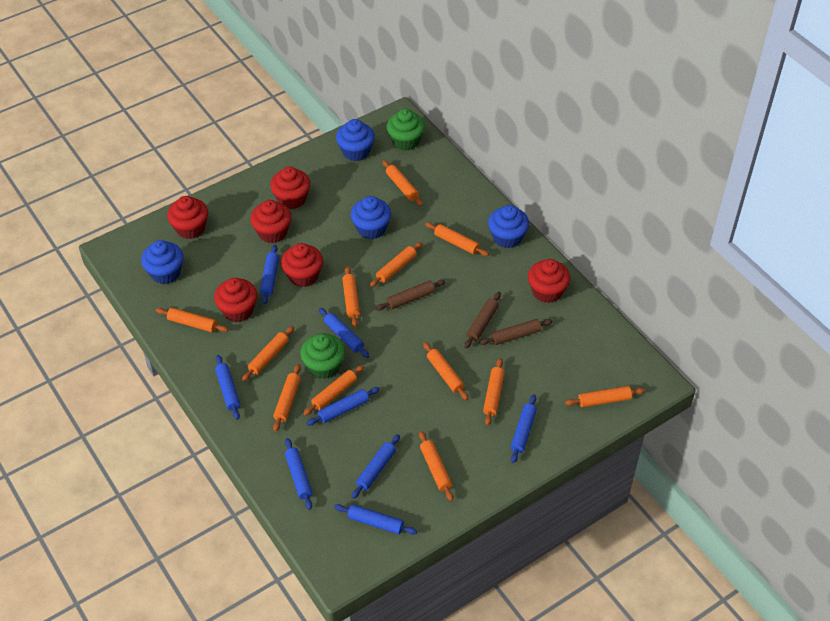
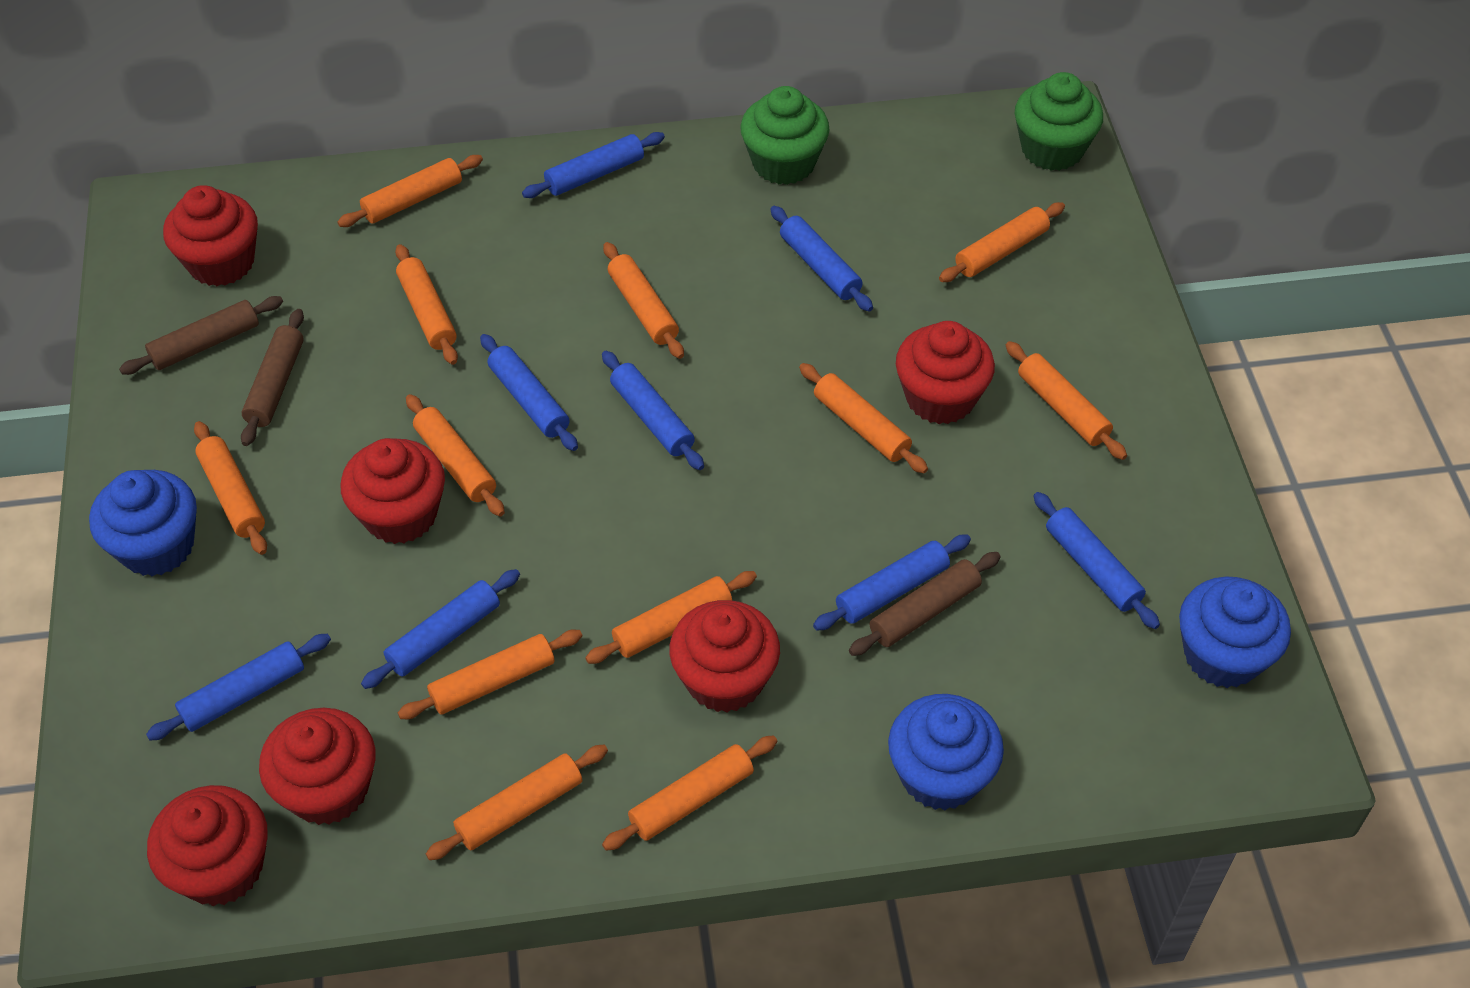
blue cupcake: 4 -> 3

